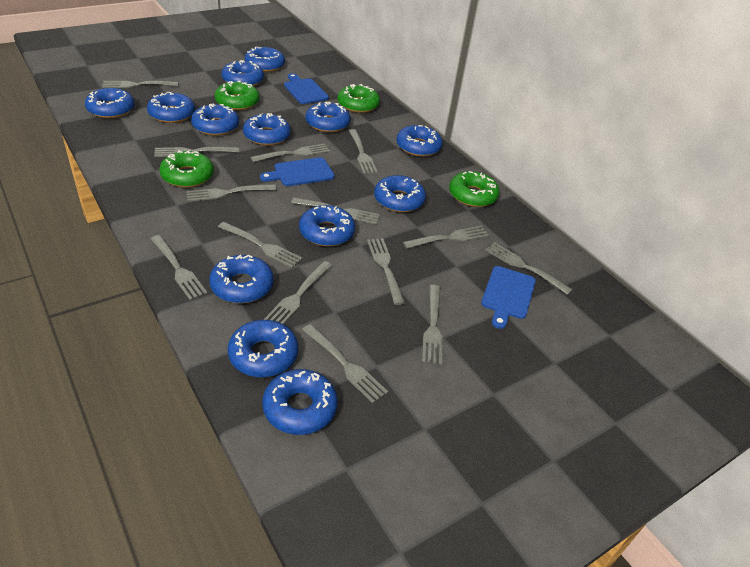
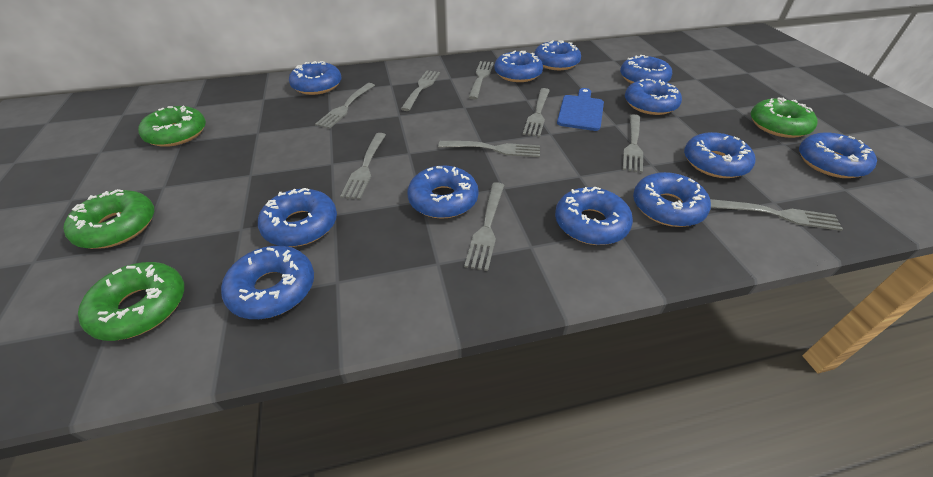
blue cutting board: 3 -> 1
blue donut: 13 -> 12
grey fork: 14 -> 9

